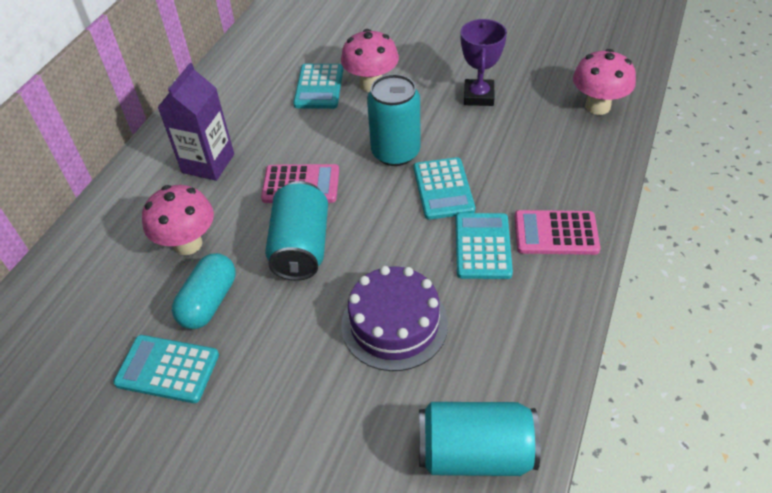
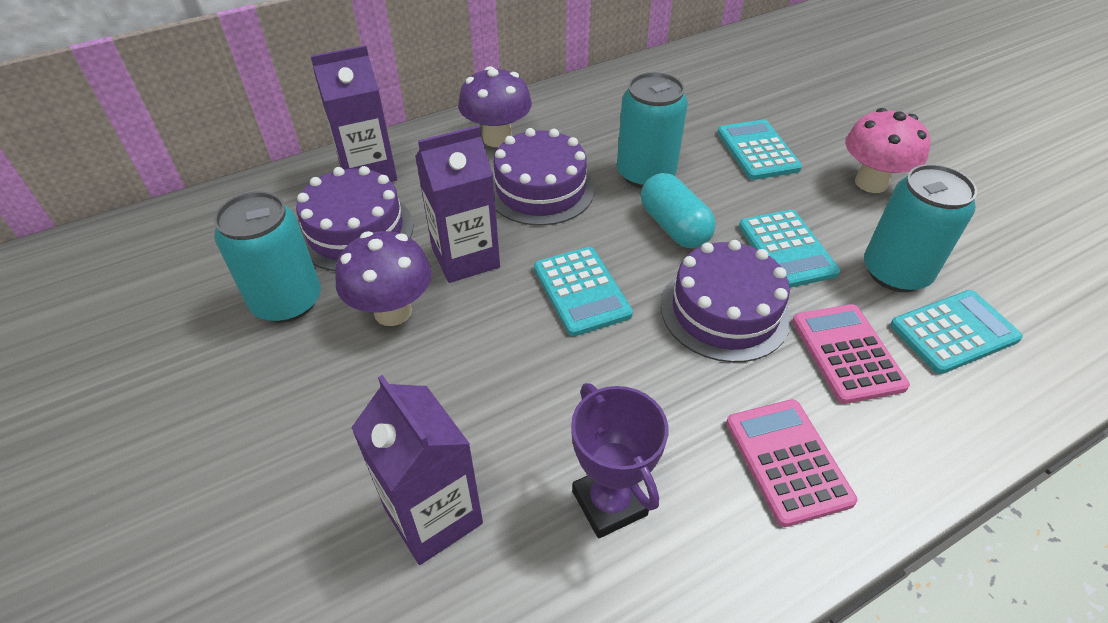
pink mushroom: 3 -> 1
purple cake: 1 -> 3
purple carton: 1 -> 3
purple mushroom: 0 -> 2

